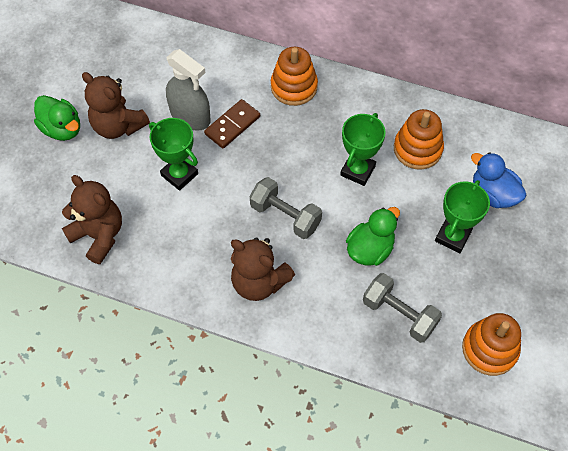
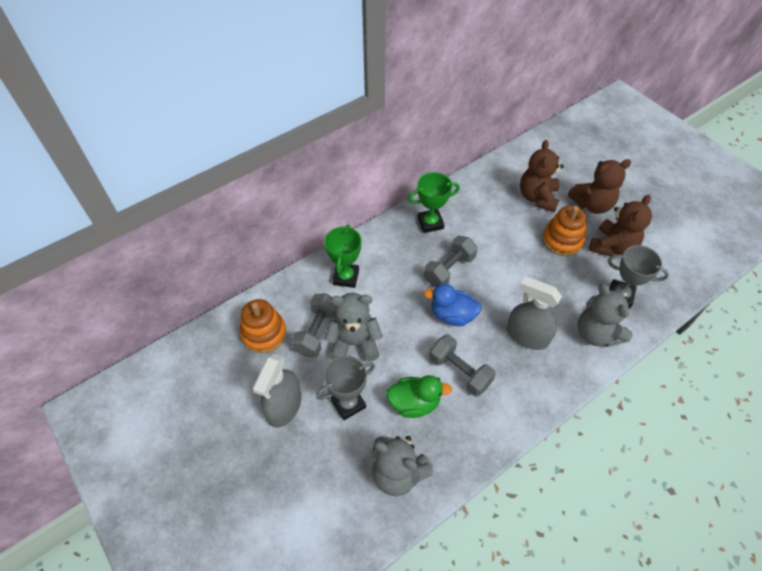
brown domino: 1 -> 0
green duck: 2 -> 1
green trophy: 3 -> 2
grey dumbbell: 2 -> 3
grey spray bottle: 1 -> 2
grey teddy bear: 0 -> 3
grey trophy: 0 -> 2
orange stacking toy: 3 -> 2

